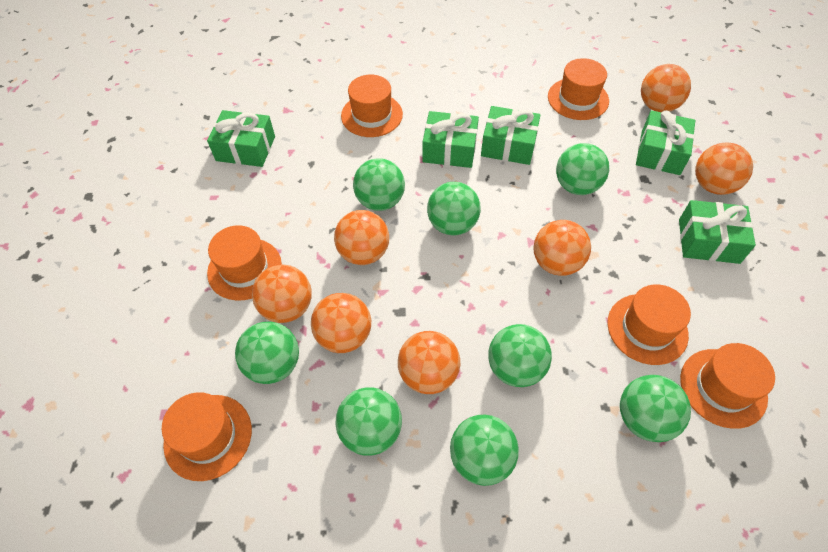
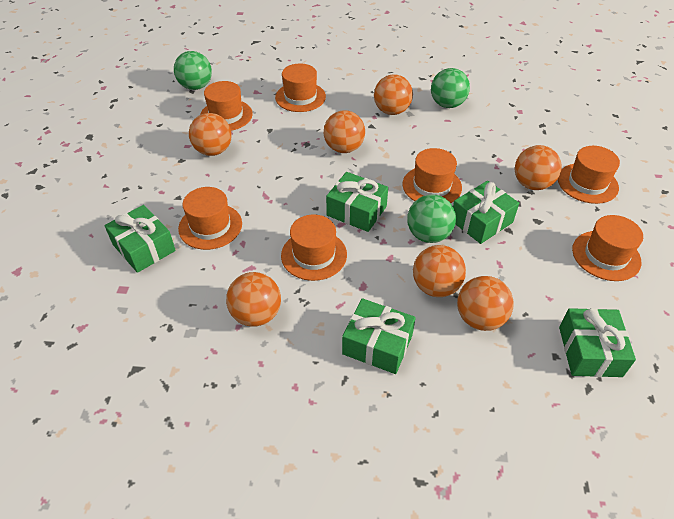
green ball: 8 -> 3
orange hat: 6 -> 7

